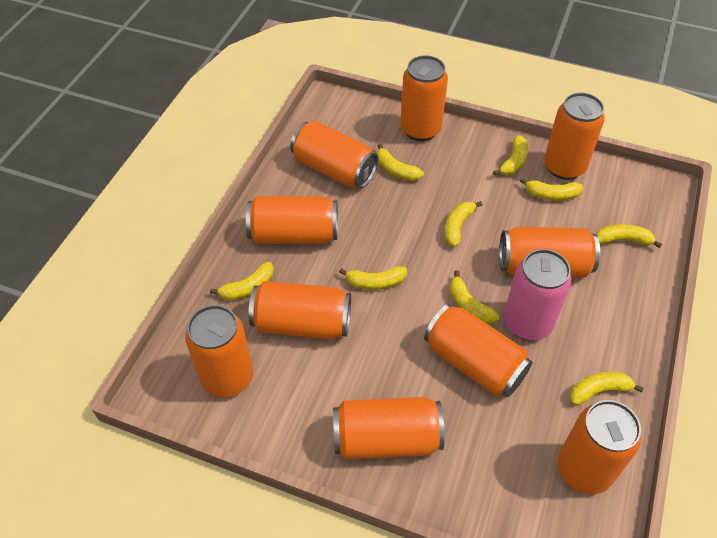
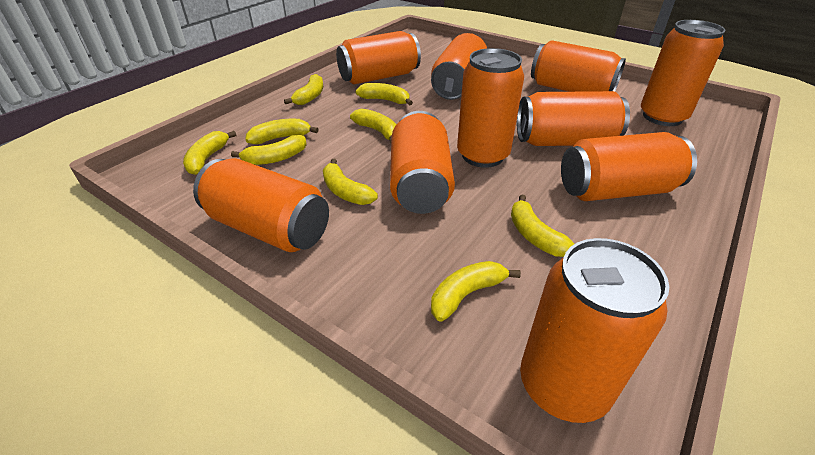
pink can: 1 -> 0

